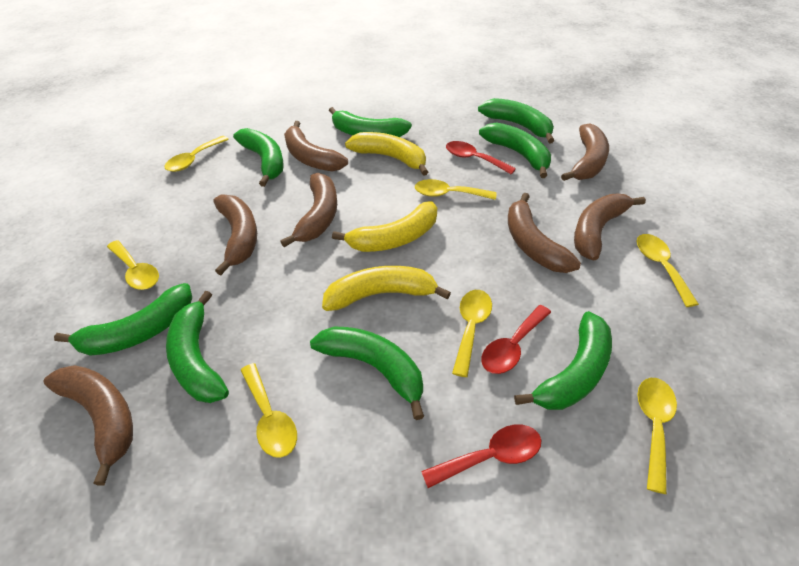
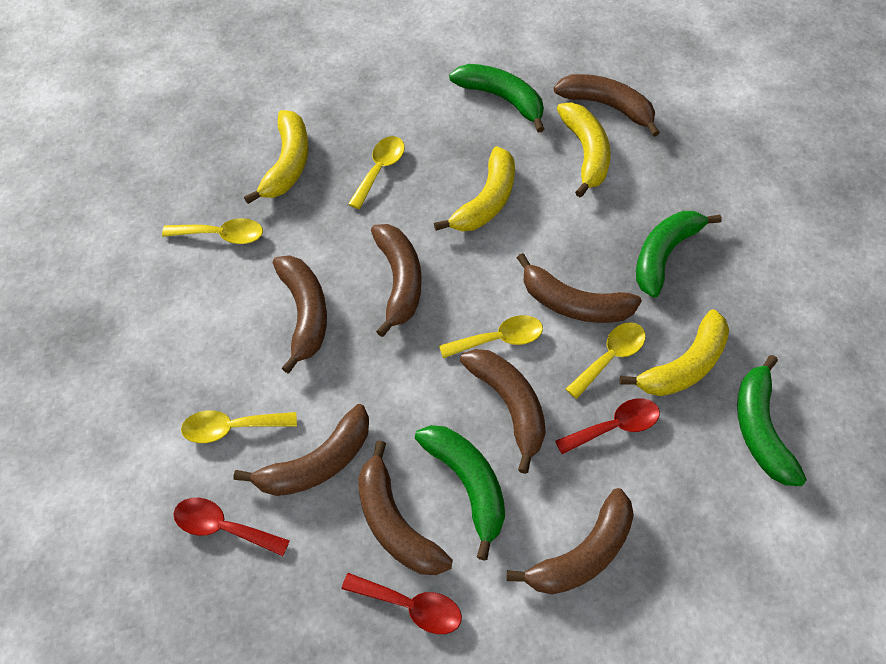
brown banana: 7 -> 8
green banana: 8 -> 4
yellow banana: 3 -> 4
yellow spoon: 7 -> 5

